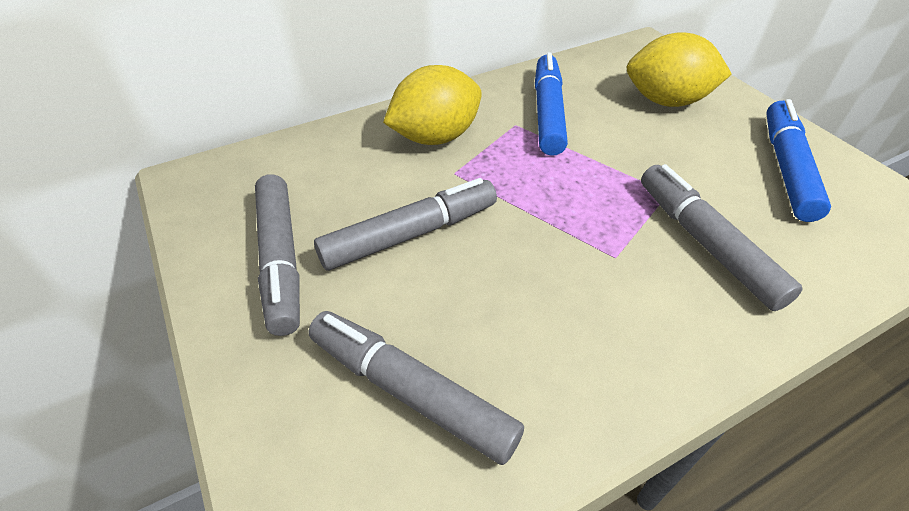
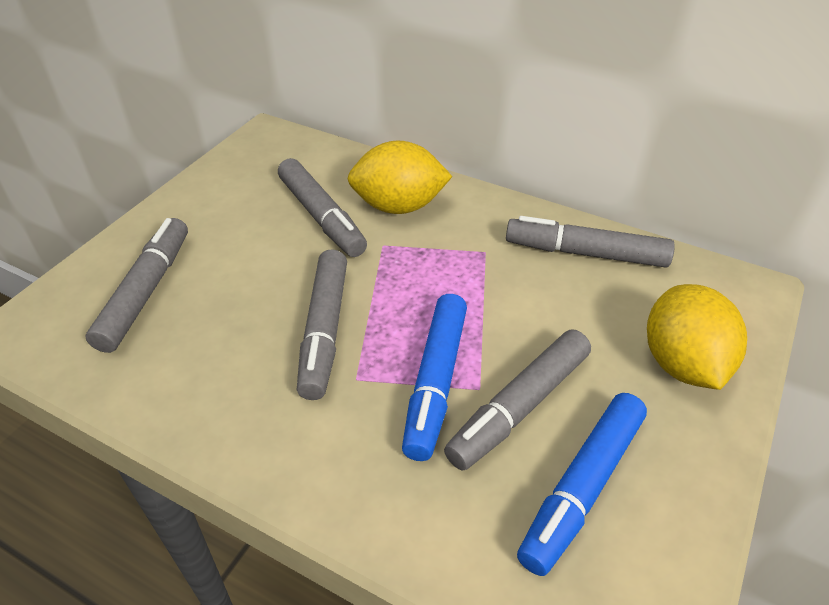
grey marker: 4 -> 5

